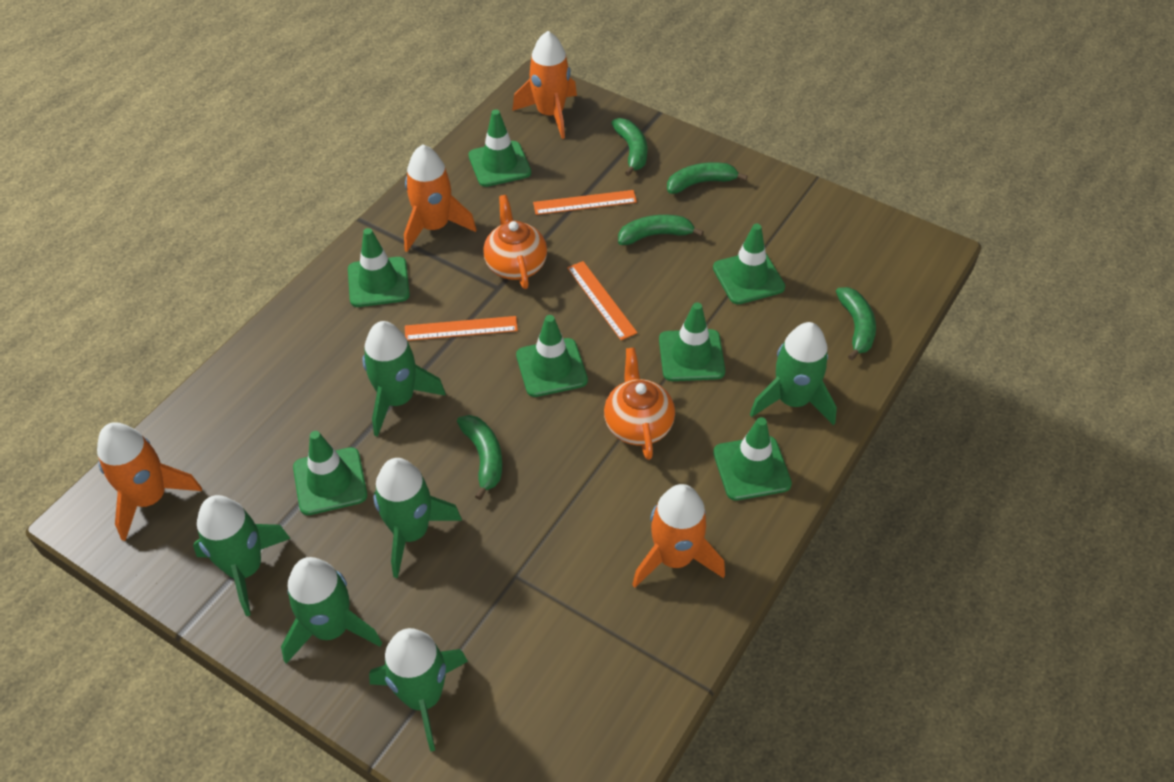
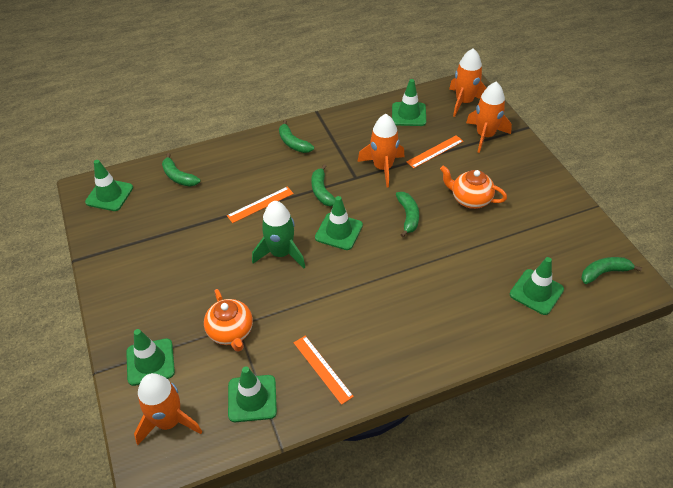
green rocket: 6 -> 1
green traffic cone: 7 -> 6

